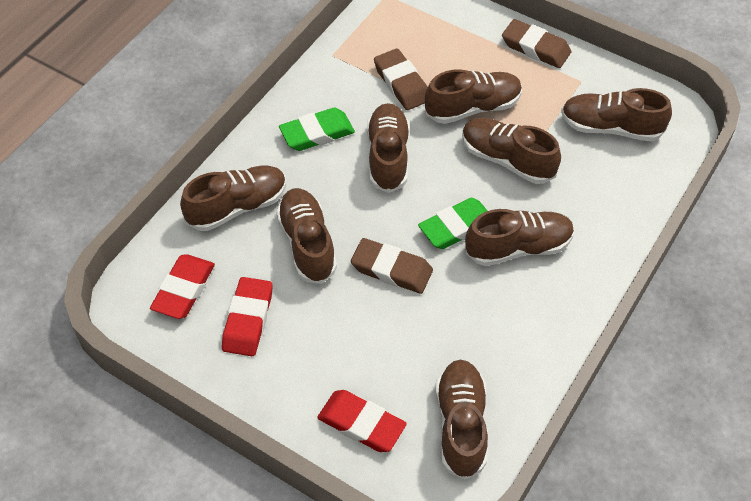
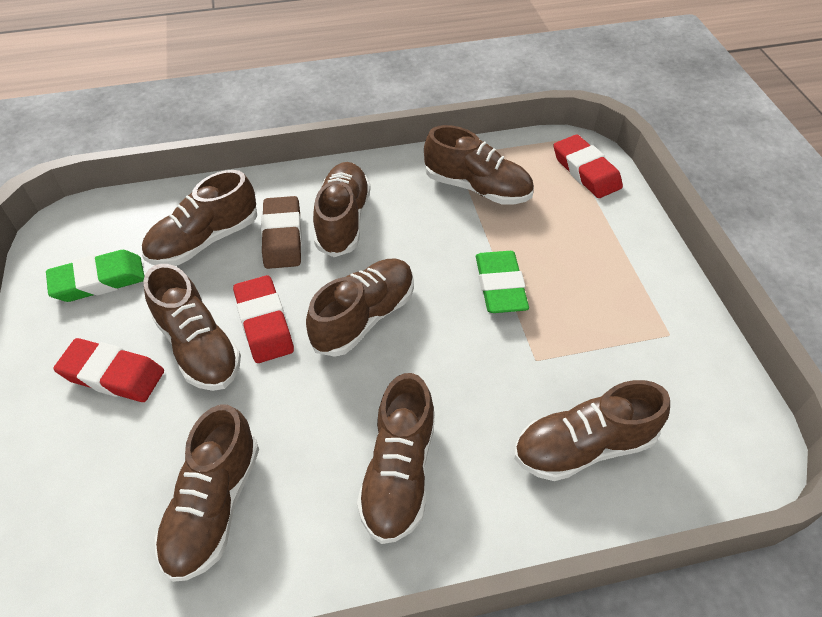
brown eraser: 3 -> 1

